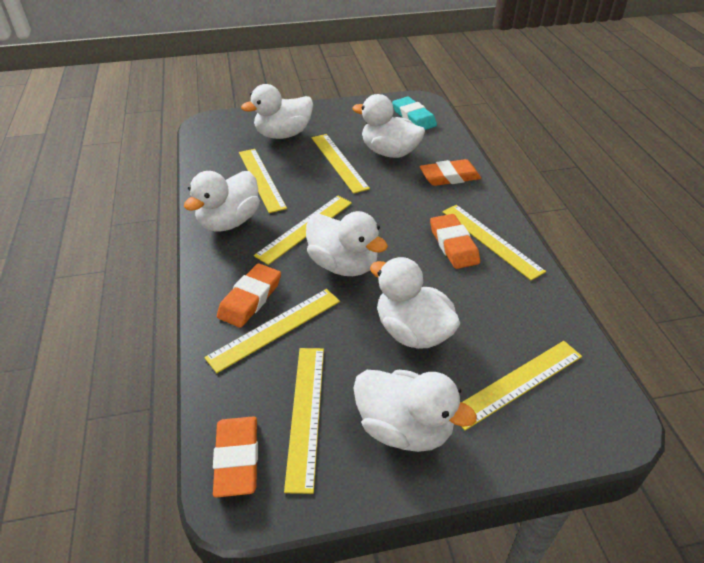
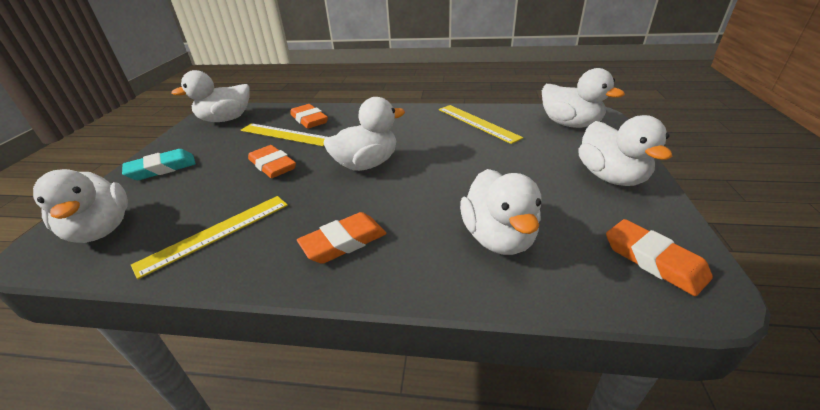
yellow ruler: 7 -> 3

